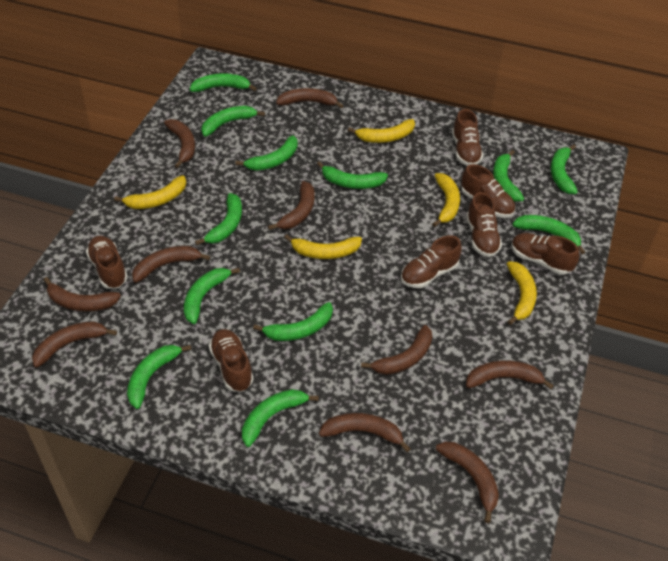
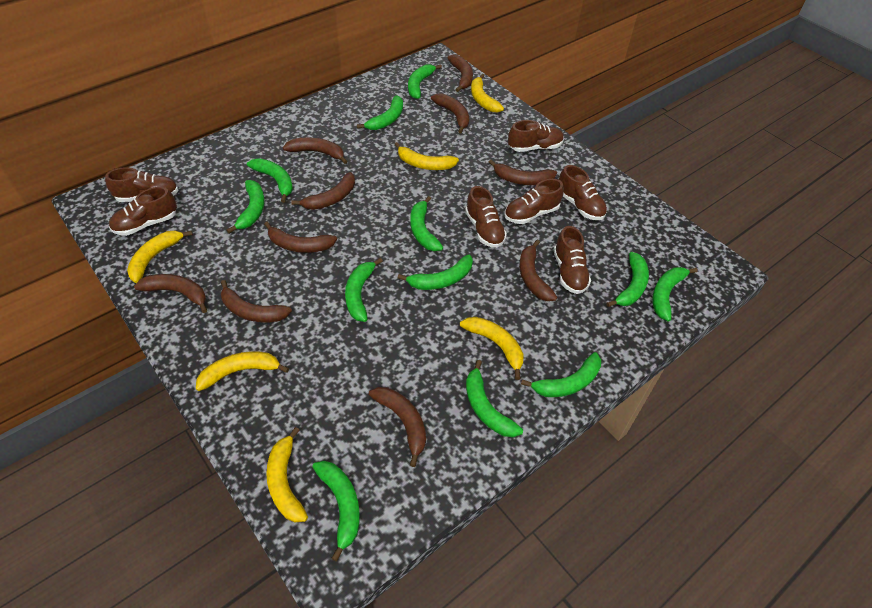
yellow banana: 5 -> 6

